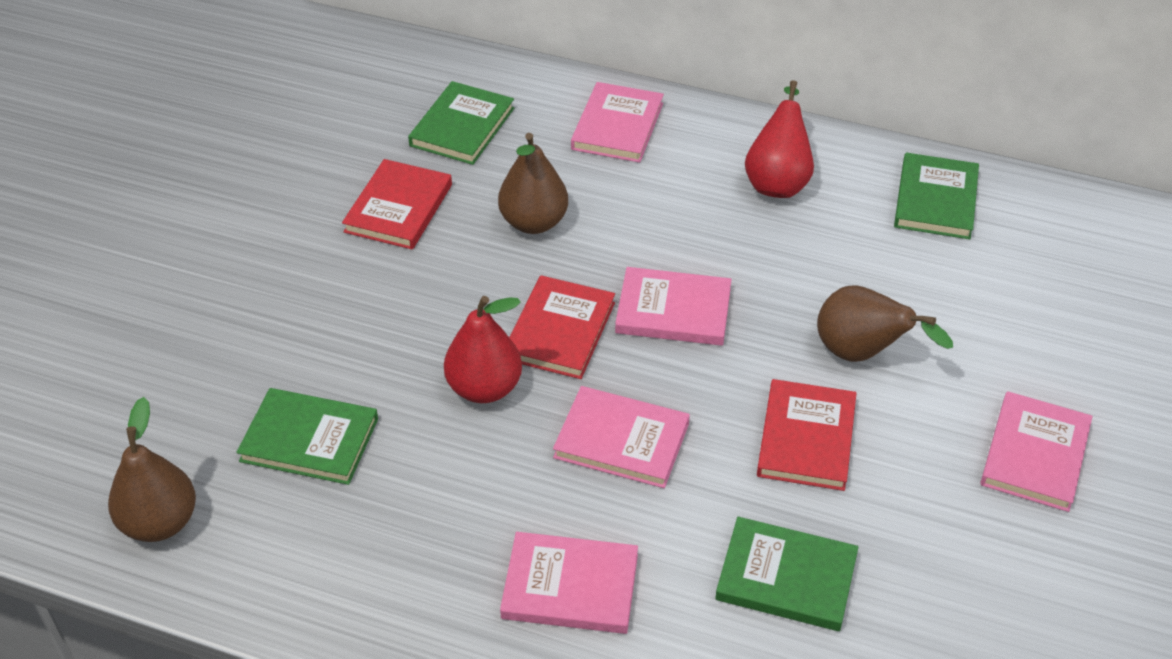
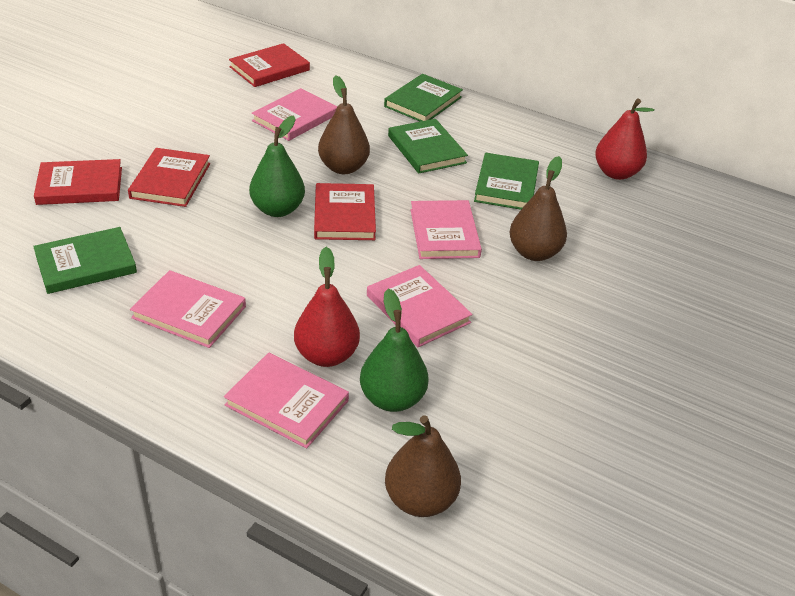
green pear: 0 -> 2
red book: 3 -> 4

